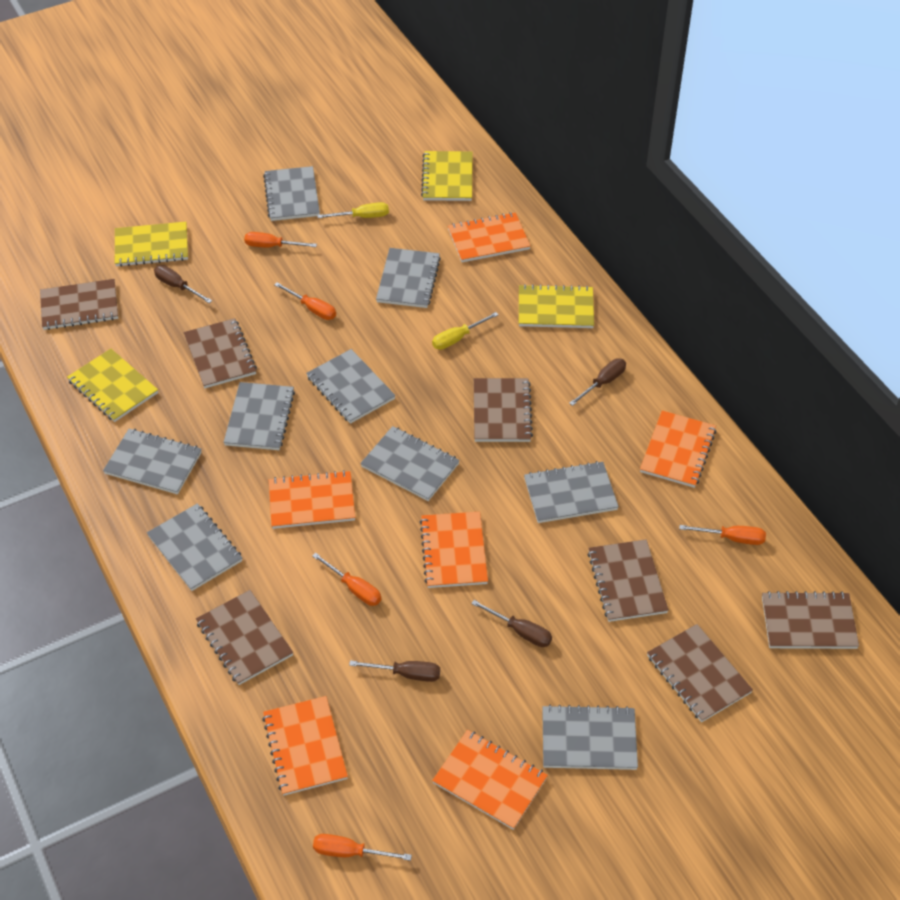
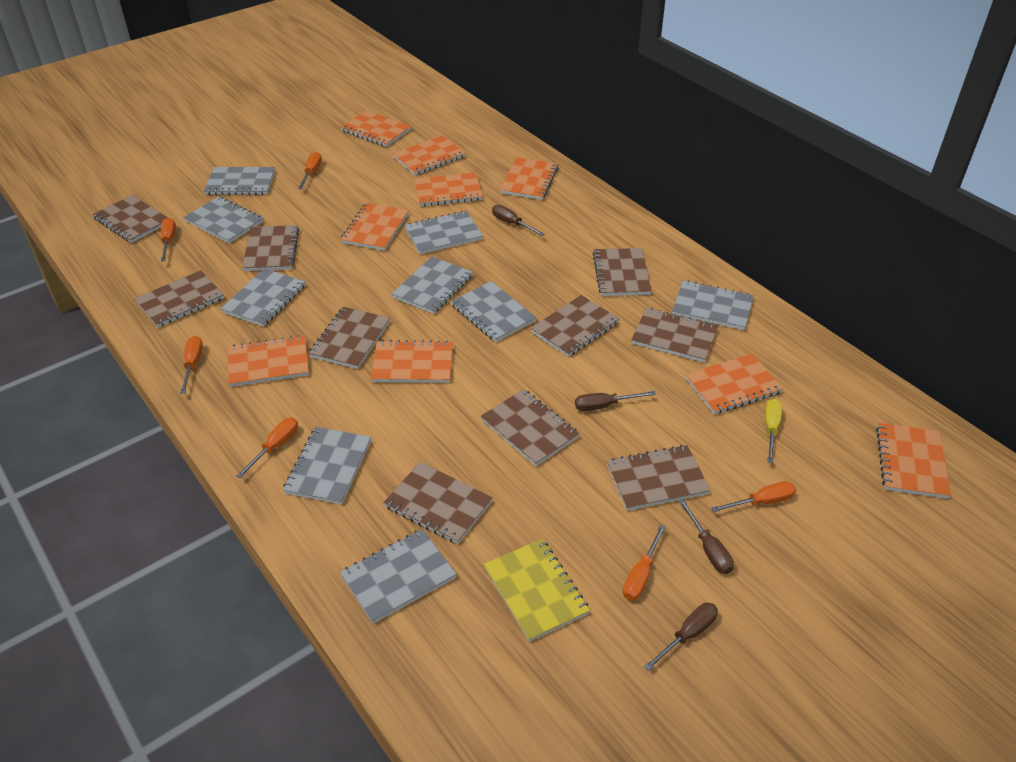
brown notebook: 7 -> 10
orange notebook: 6 -> 9
orange screwdriver: 5 -> 6
yellow notebook: 4 -> 1
yellow screwdriver: 2 -> 1

